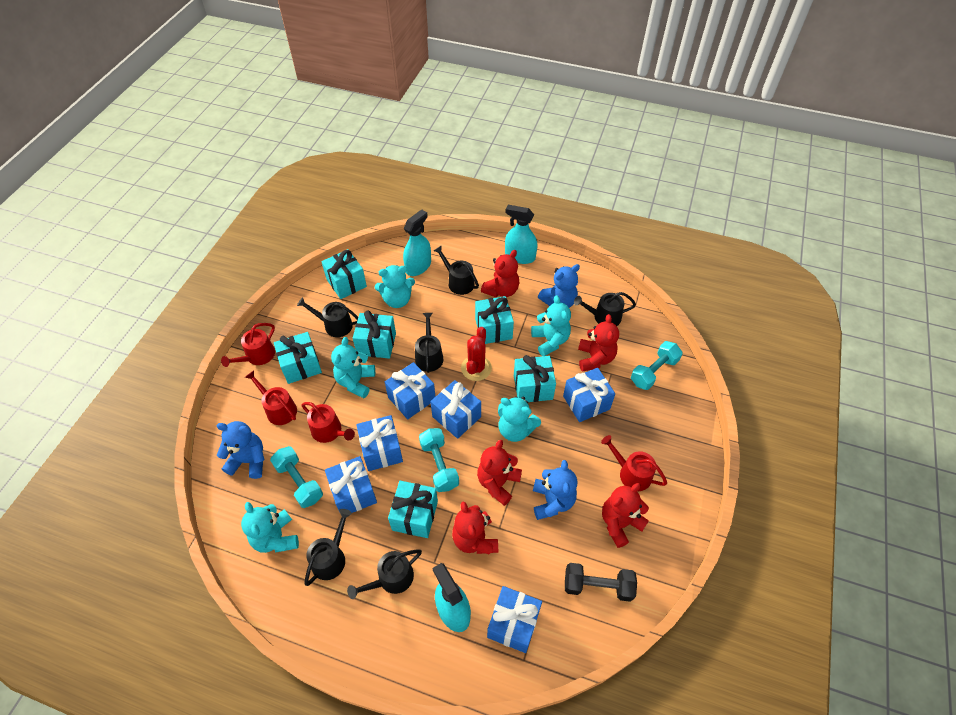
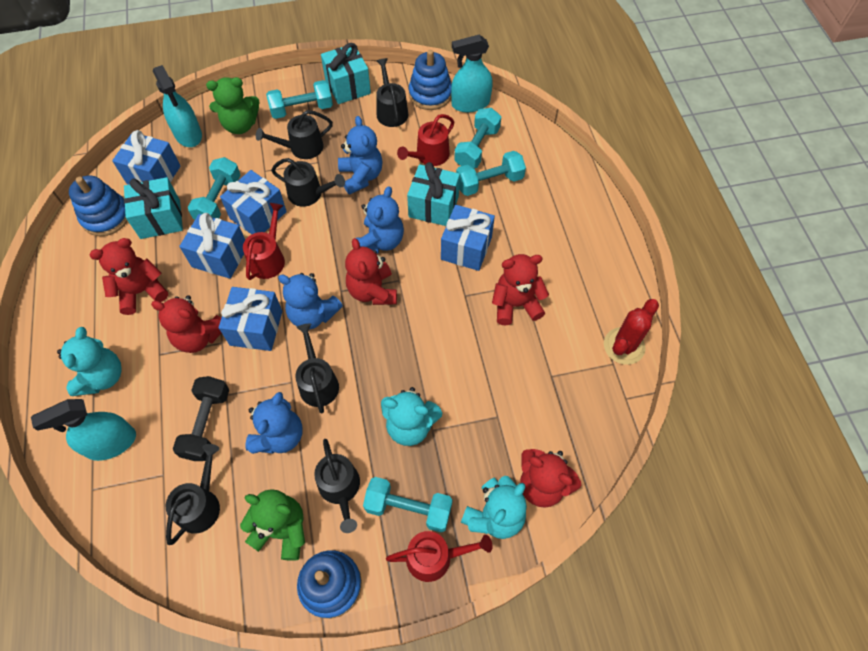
blue gift: 6 -> 5
blue stacking toy: 0 -> 3
blue teddy bear: 3 -> 4
green teddy bear: 0 -> 2
red watering can: 4 -> 3
turquoise dumbbell: 3 -> 5
turquoise gift: 6 -> 3
turquoise teddy bear: 5 -> 3

